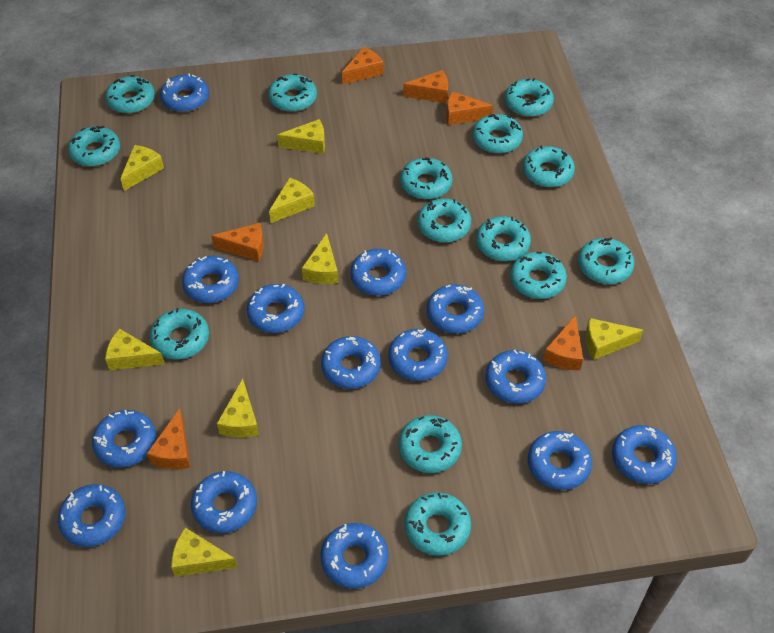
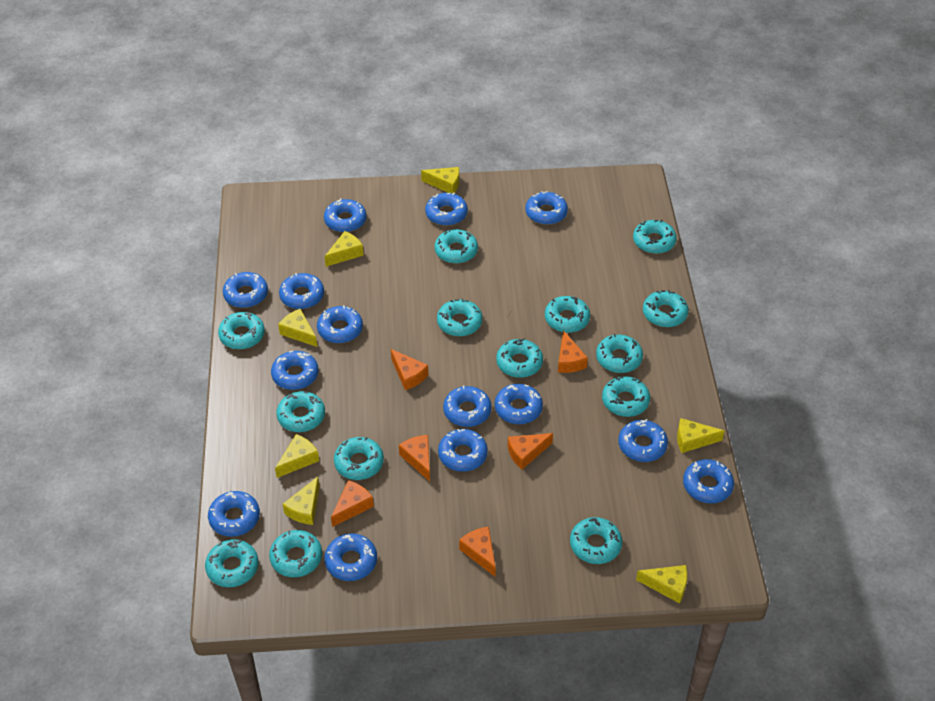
yellow cheese: 8 -> 7

